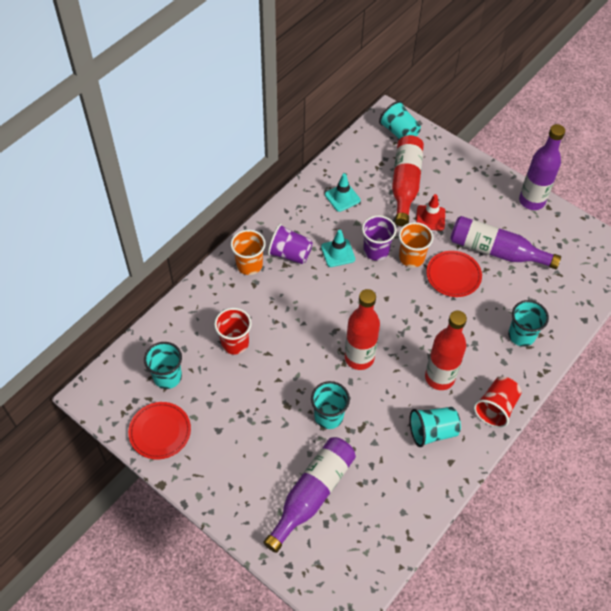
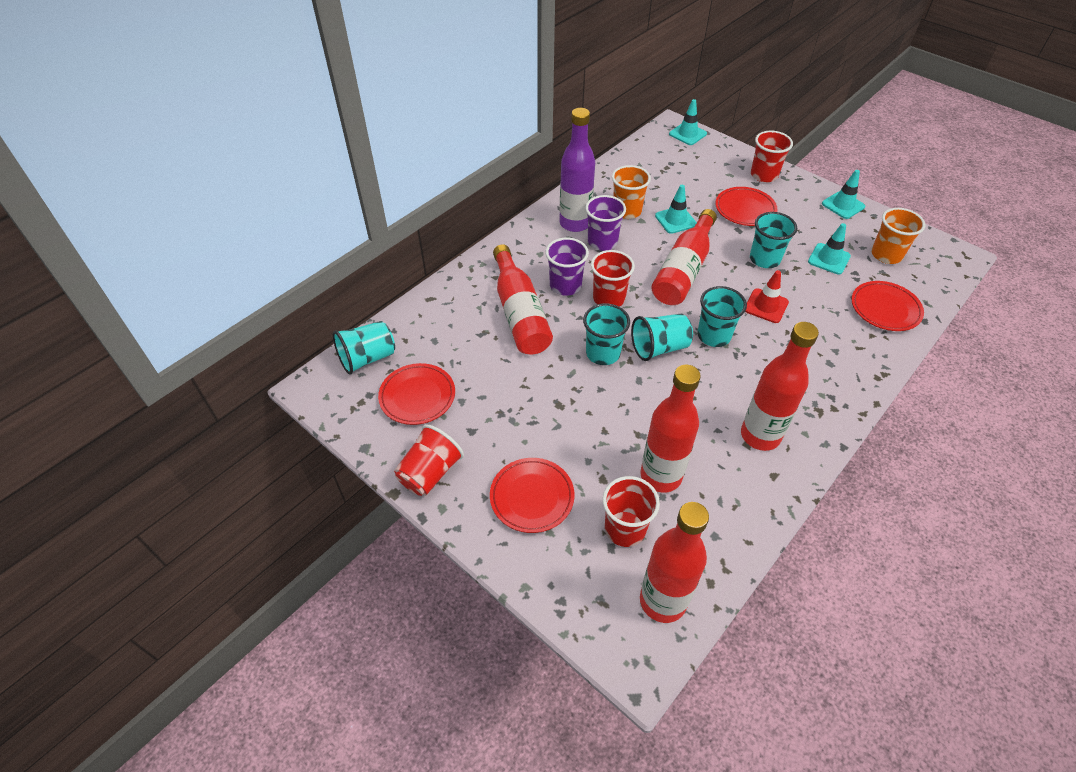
purple bottle: 3 -> 1
red bottle: 3 -> 5
red cup: 2 -> 4
red plate: 2 -> 4
turquoise traffic cone: 2 -> 4

